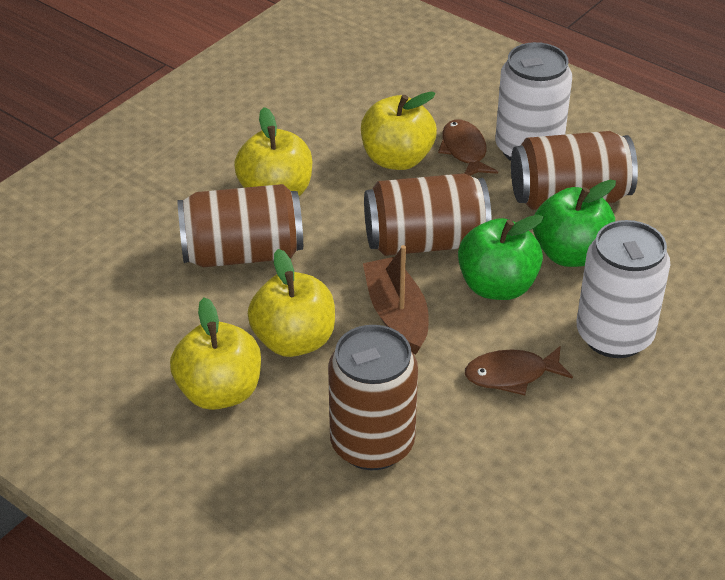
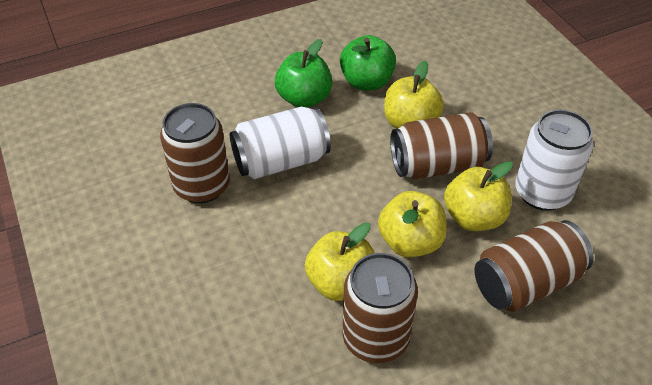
brown boat: 1 -> 0
brown fish: 2 -> 0

